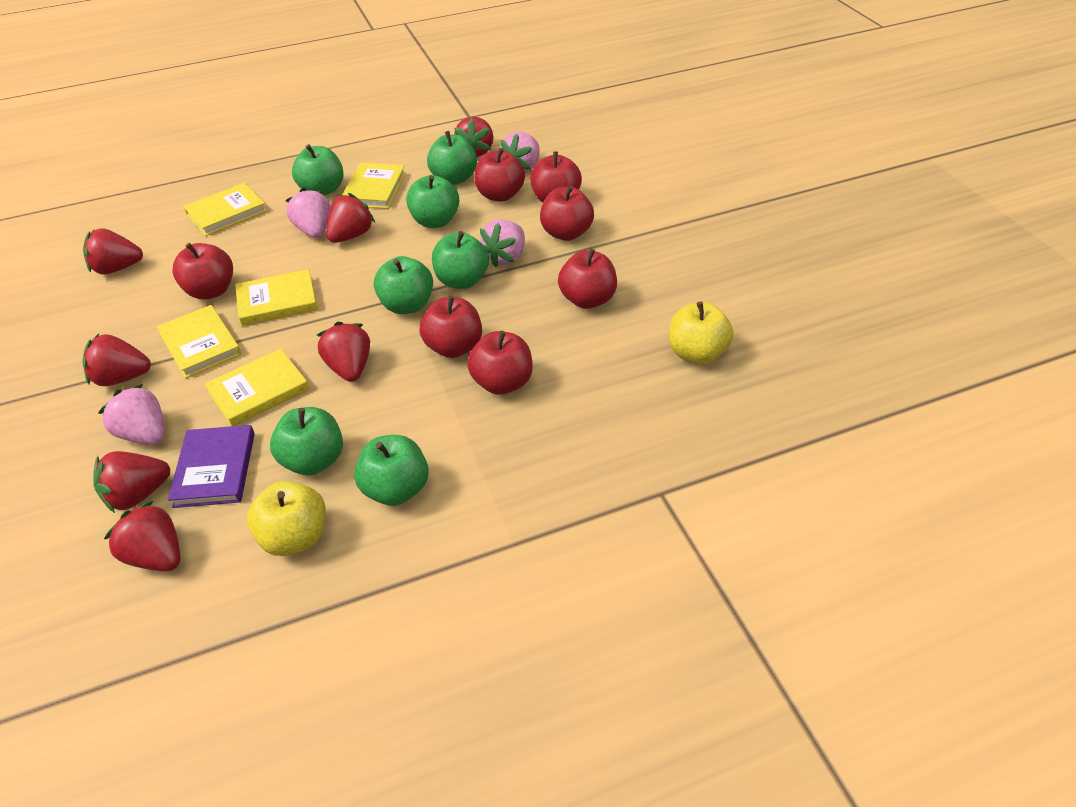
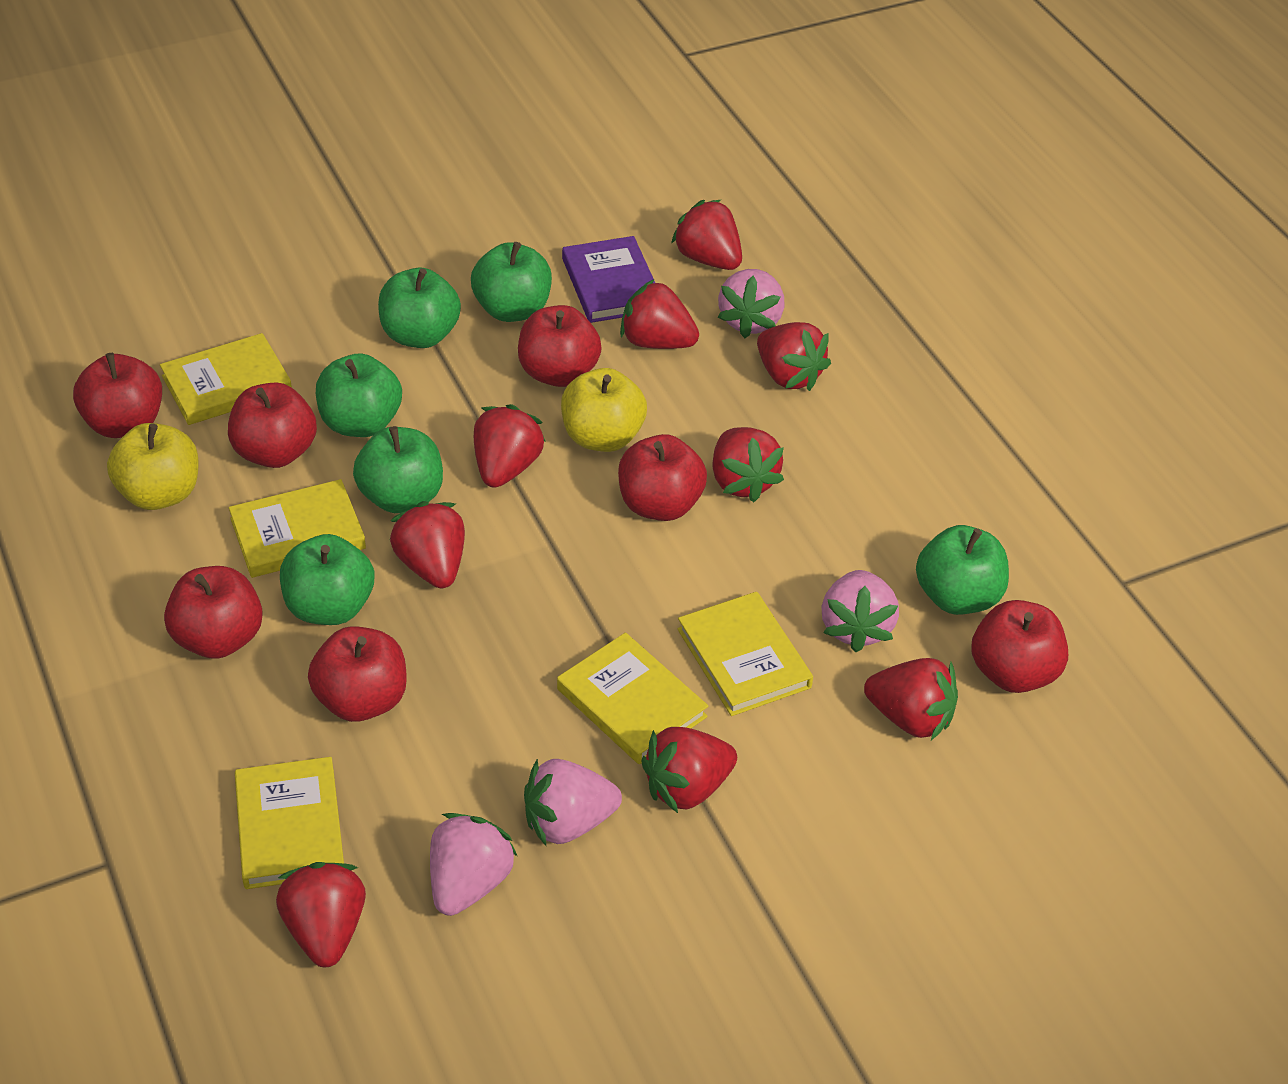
green apple: 7 -> 6
red strawberry: 7 -> 9

